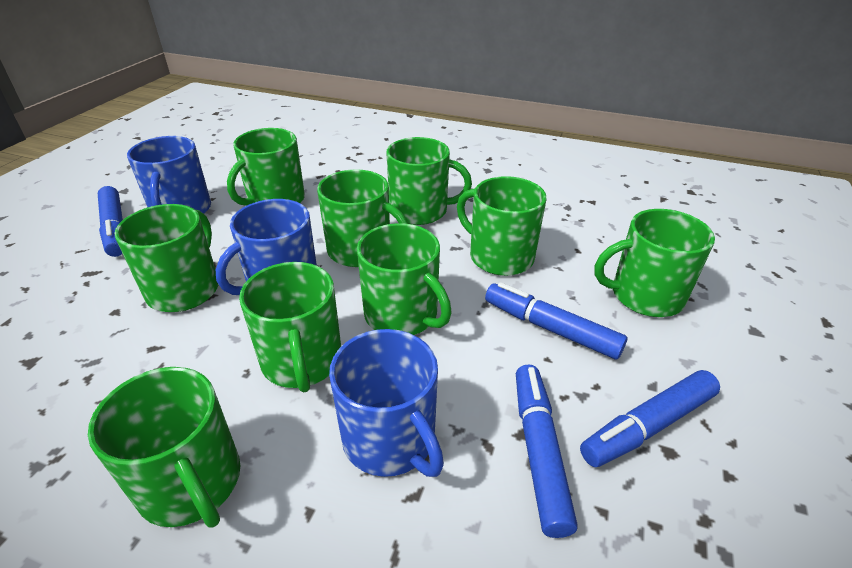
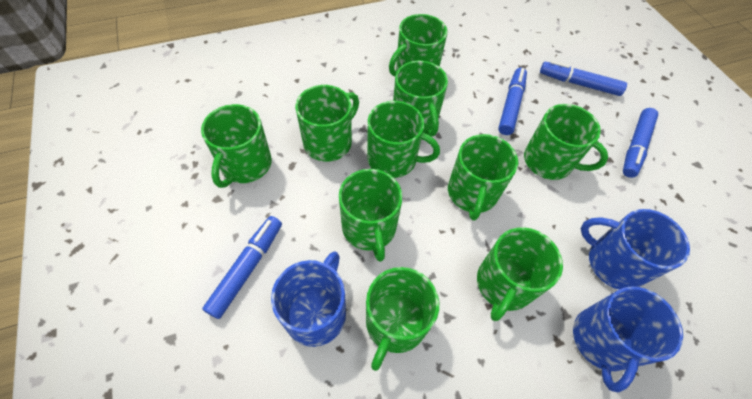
green mug: 9 -> 10

